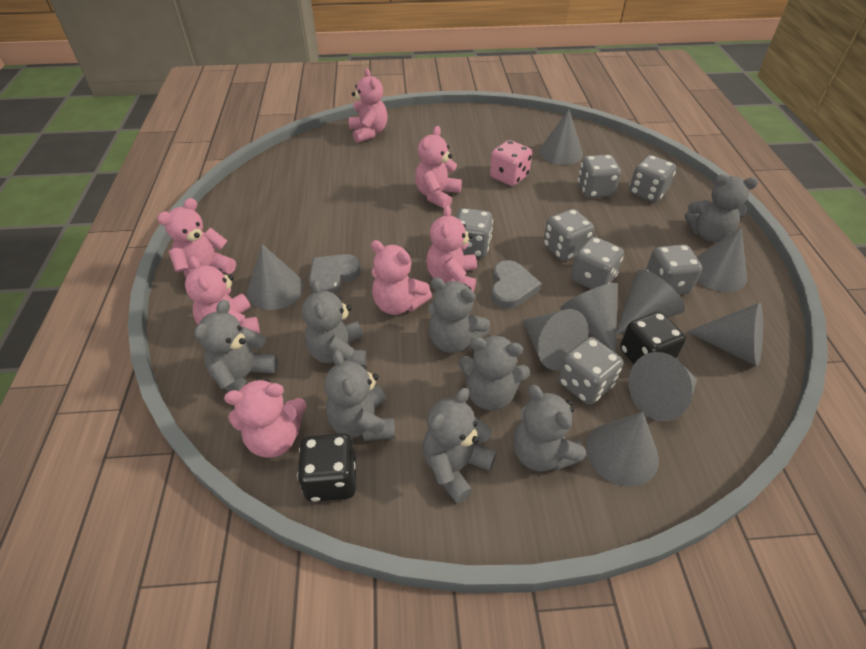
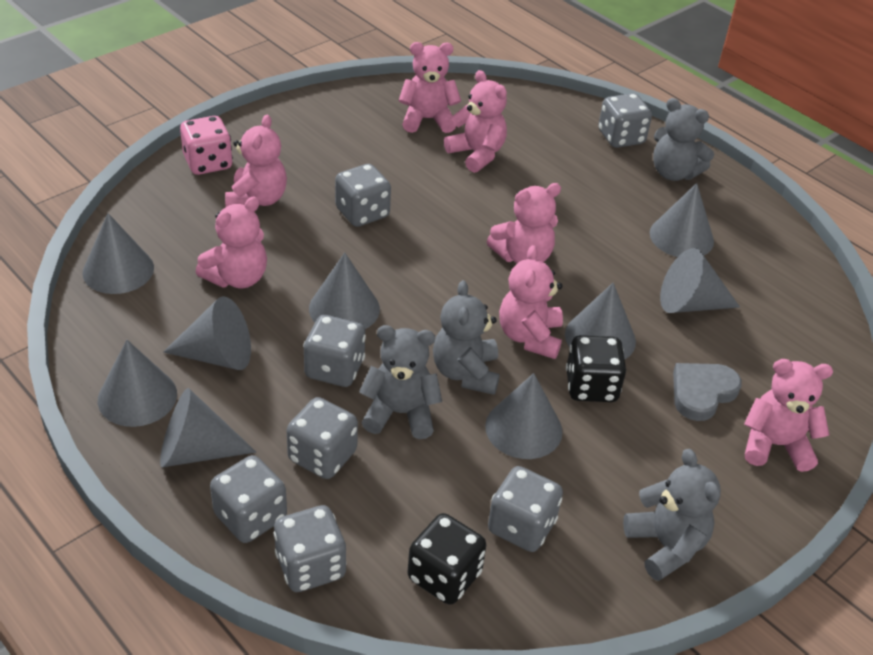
grey heart: 2 -> 1
grey teddy bear: 8 -> 4

